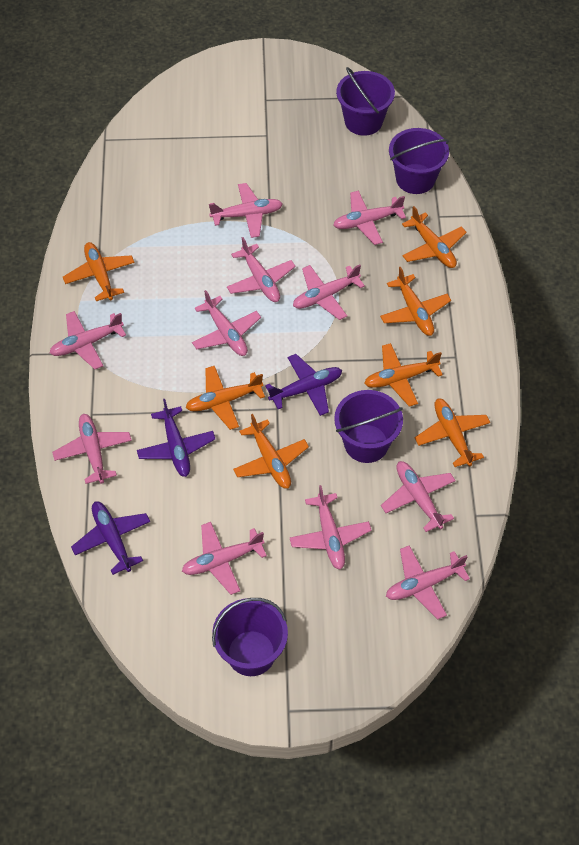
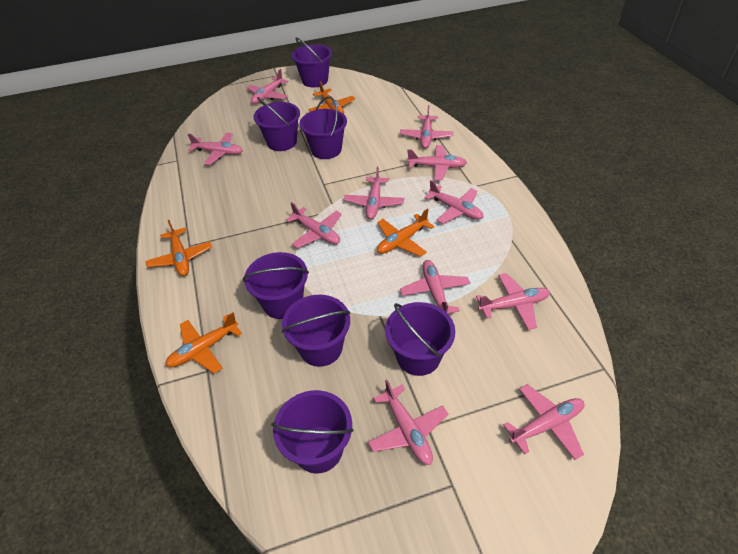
orange plane: 7 -> 4
purple bucket: 4 -> 7
purple plane: 3 -> 0

